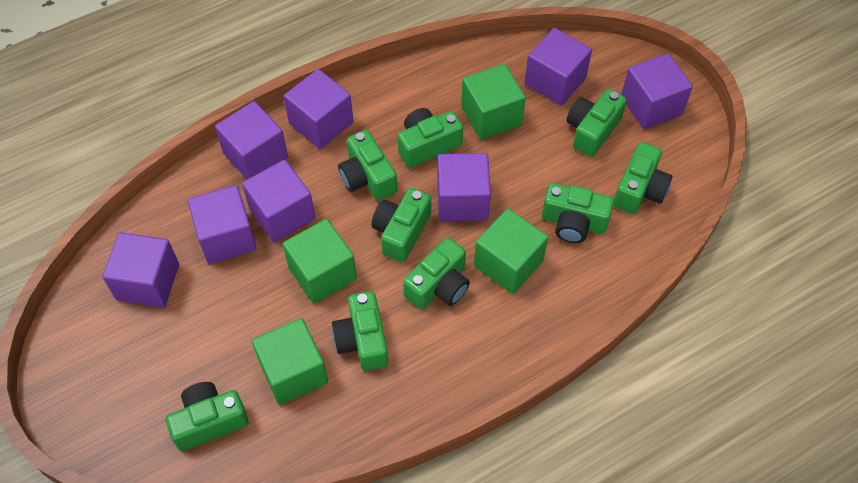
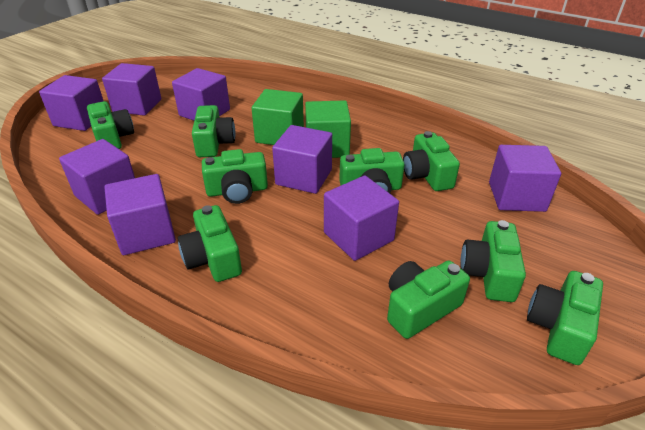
green cube: 4 -> 2

